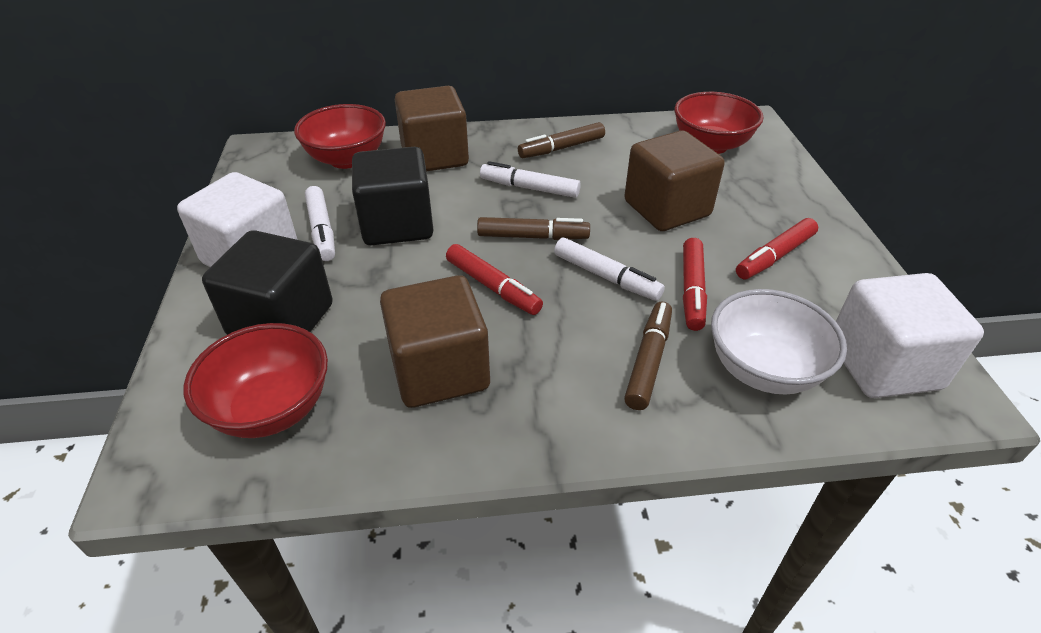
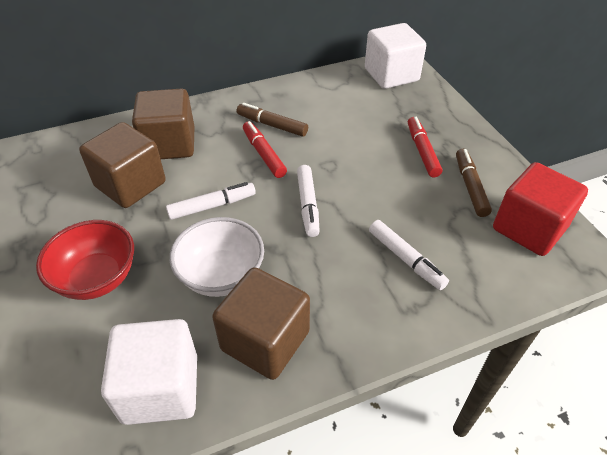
black cube: 2 -> 0
brown marker: 3 -> 2
red bowl: 3 -> 1
red cube: 0 -> 1
red marker: 3 -> 2

